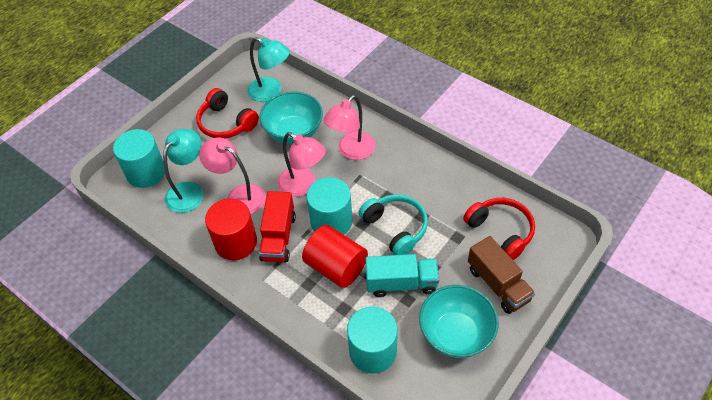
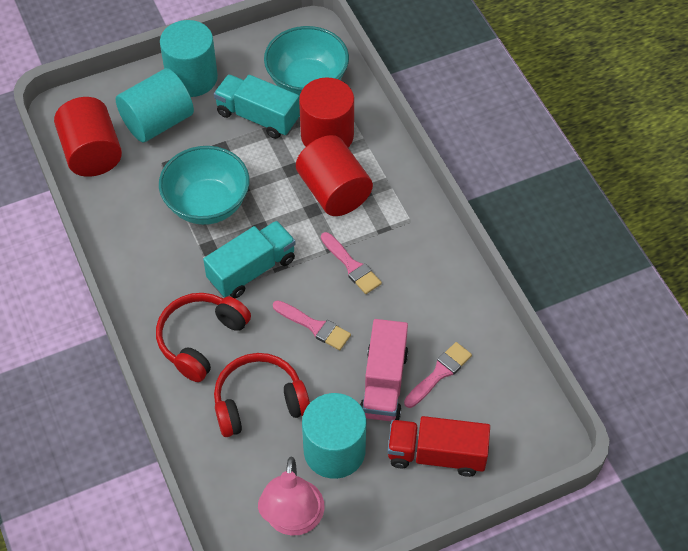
brown truck: 1 -> 0
pink brush: 0 -> 3
pink lamp: 3 -> 1
pink truck: 0 -> 1
red cylinder: 2 -> 3
turquoise headphones: 1 -> 0
turquoise lamp: 2 -> 0
turquoise truck: 1 -> 2

